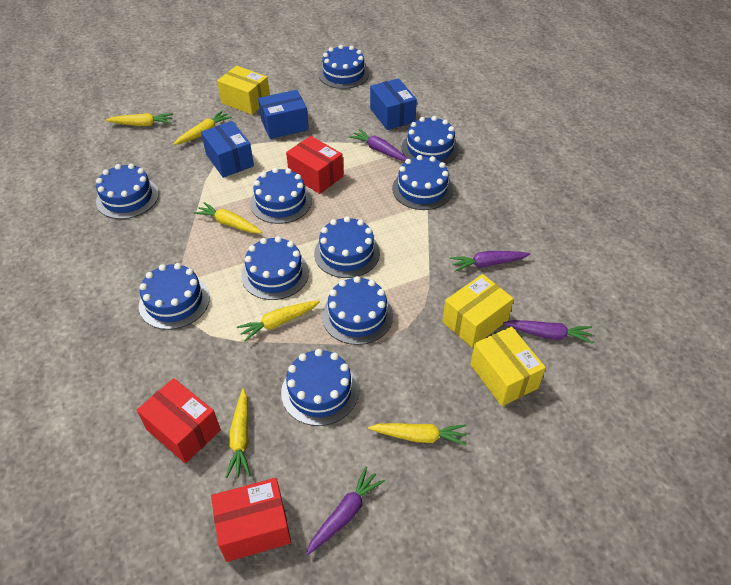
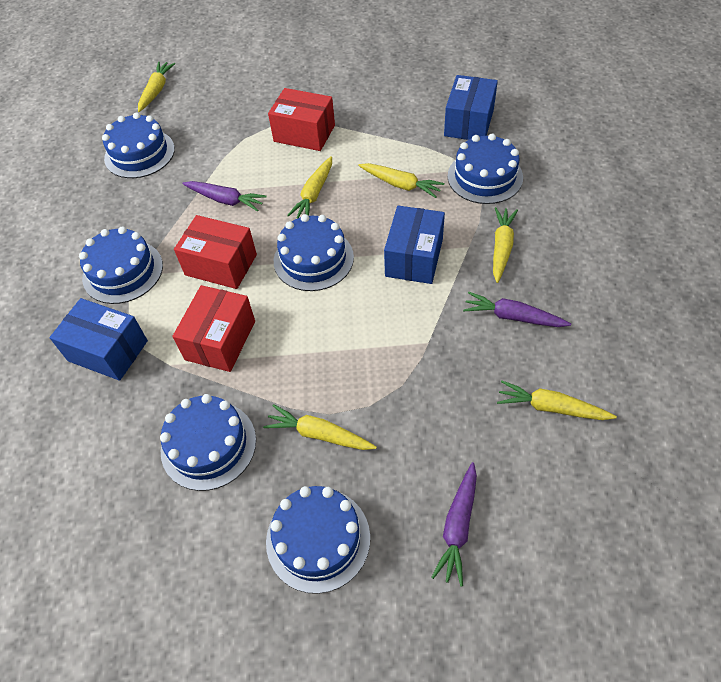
blue cake: 10 -> 6
purple carrot: 4 -> 3
yellow box: 3 -> 0

